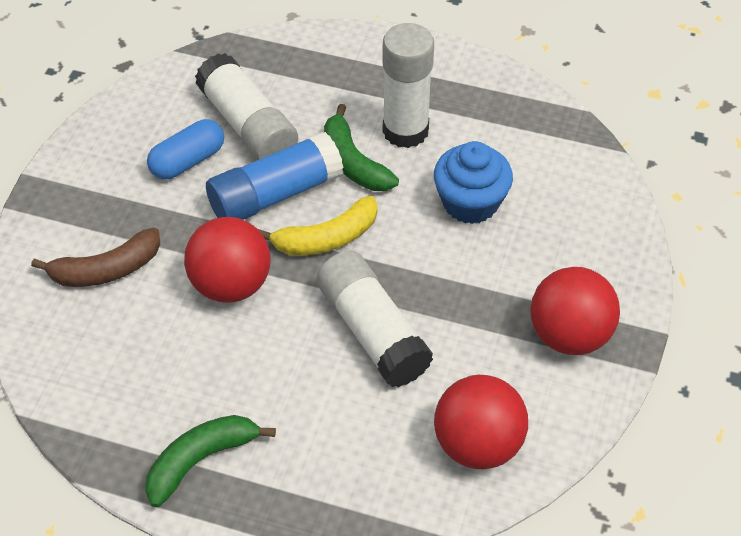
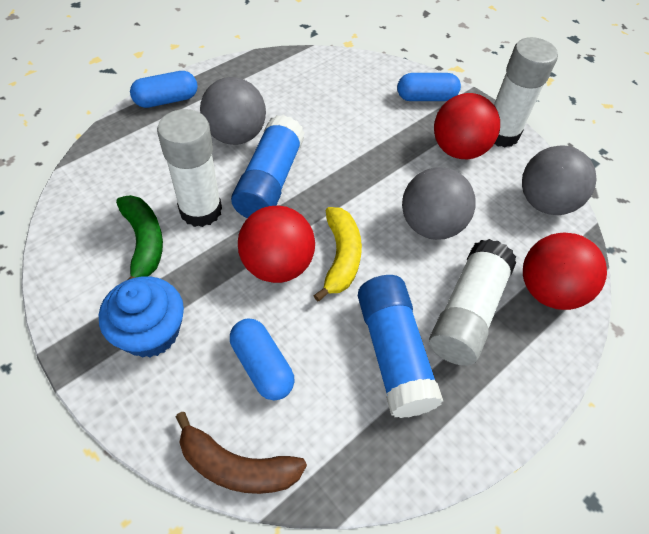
blue capsule: 1 -> 3
blue glue stick: 1 -> 2
green banana: 2 -> 1
grey ball: 0 -> 3

